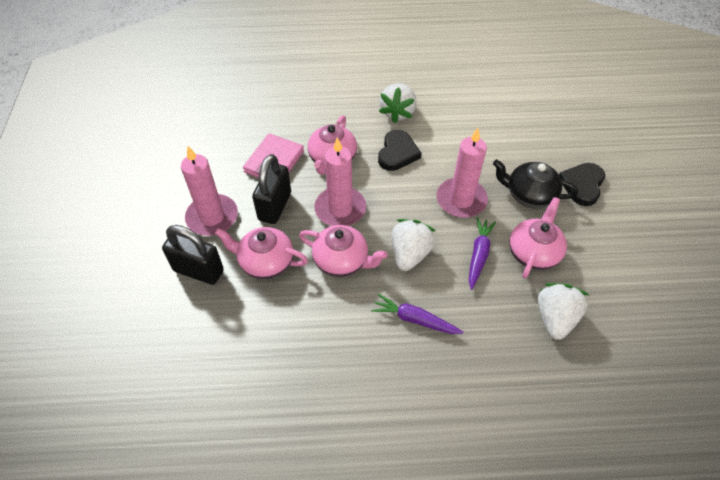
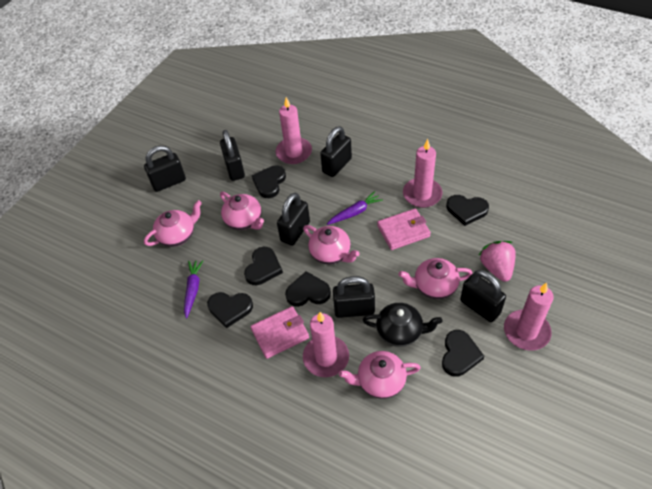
black heart: 2 -> 6
black padlock: 2 -> 6
pink candle: 3 -> 4
pink strawberry: 0 -> 1
pink teapot: 4 -> 5
pink wallet: 1 -> 2
white strawberry: 3 -> 0

